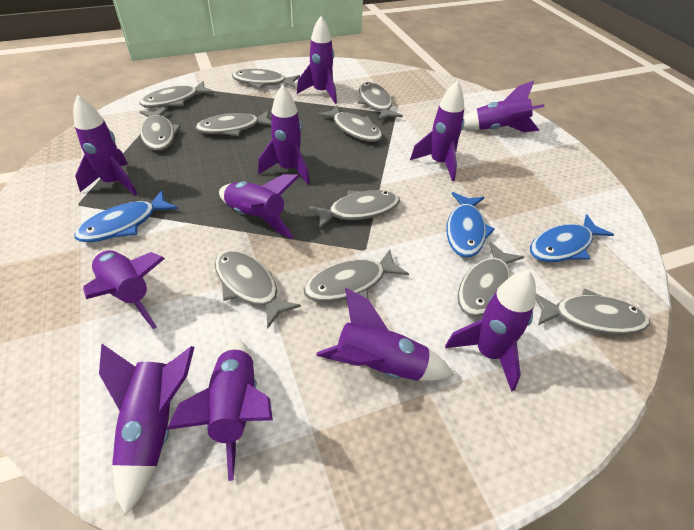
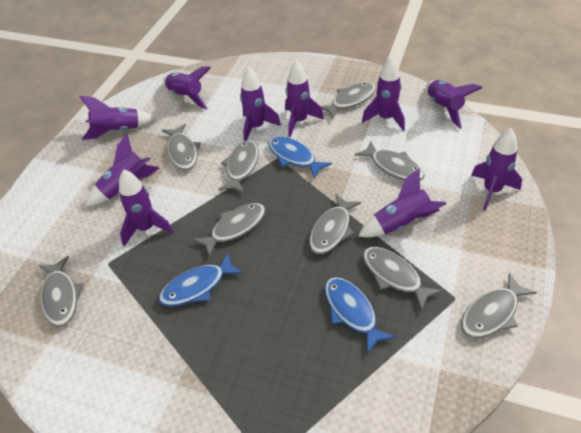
grey fish: 11 -> 9
purple rocket: 11 -> 10

